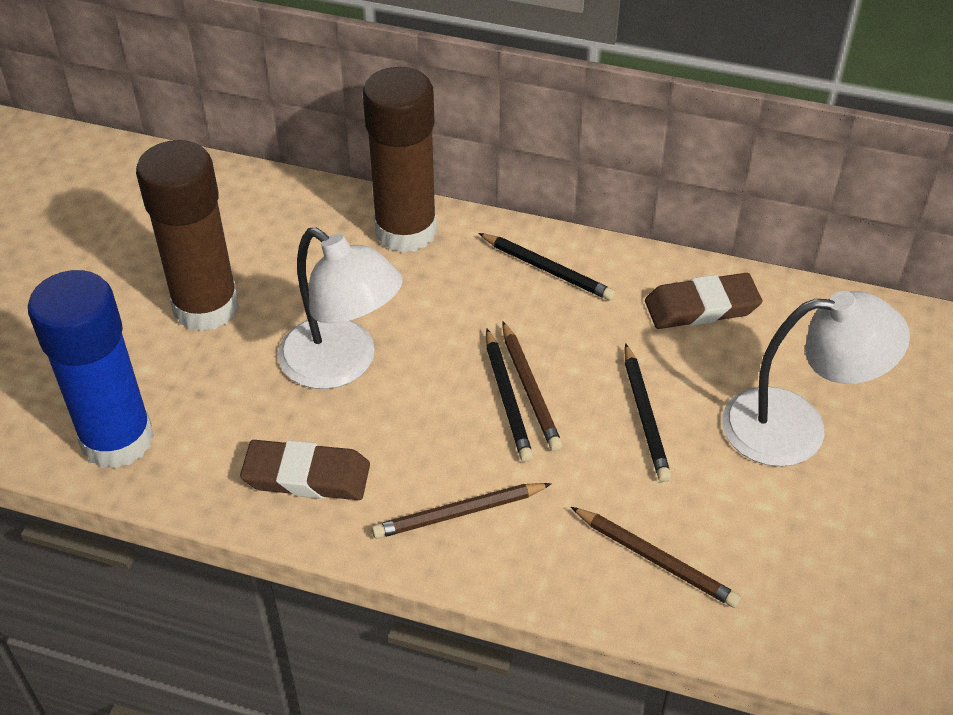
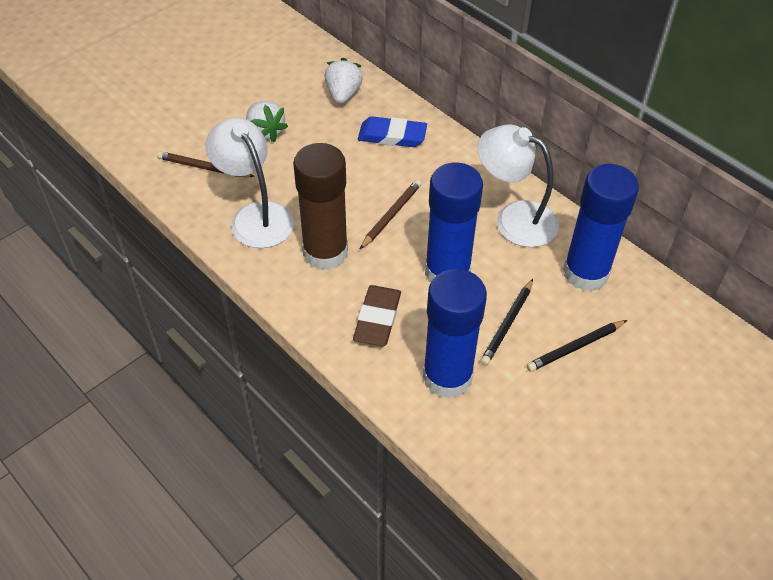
black pencil: 3 -> 2
blue eraser: 0 -> 1
blue glue stick: 1 -> 3
brown eraser: 2 -> 1
brown glue stick: 2 -> 1
brown pencil: 3 -> 2
white strawberry: 0 -> 2

